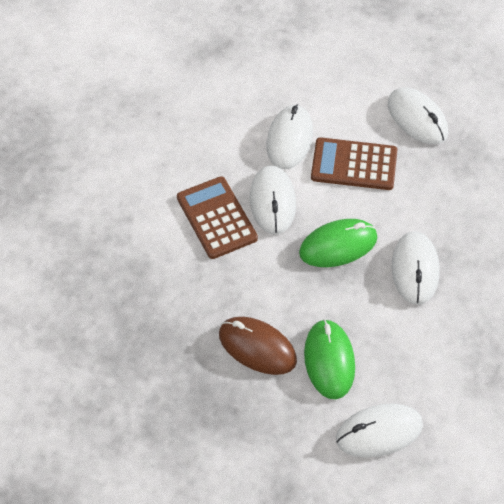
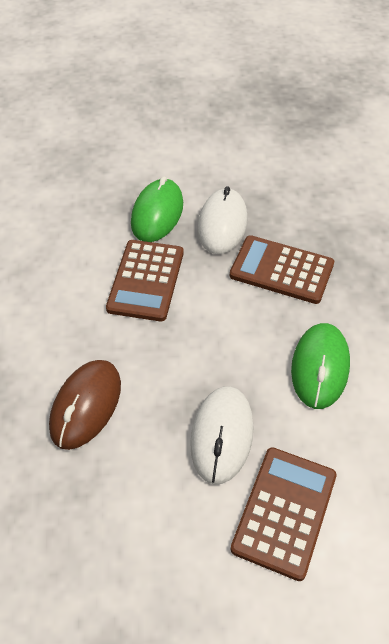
brown calculator: 2 -> 3
white mouse: 5 -> 2

